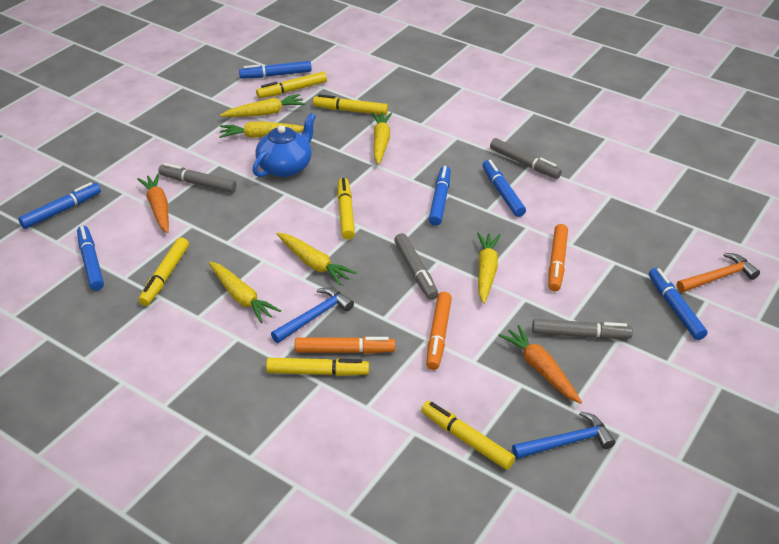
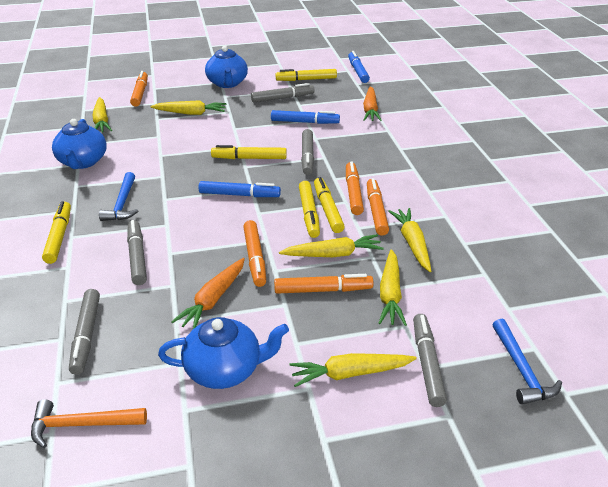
blue marker: 6 -> 3
blue teapot: 1 -> 3
grey marker: 4 -> 5
orange marker: 3 -> 5
yellow marker: 6 -> 5

